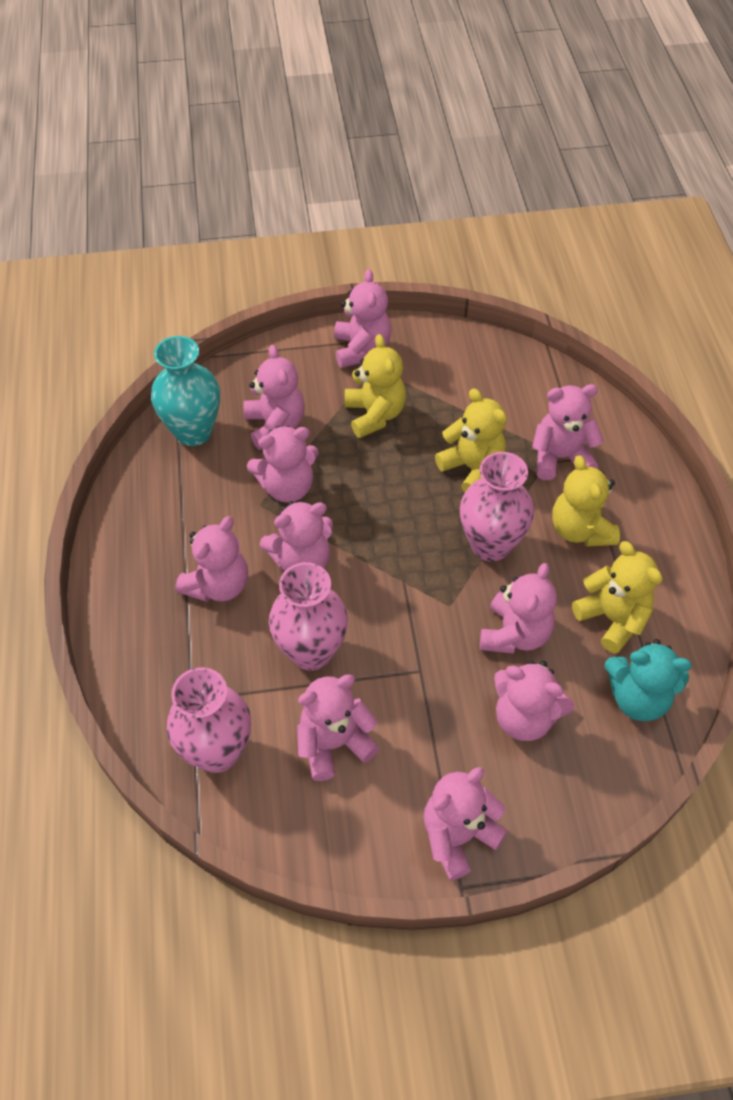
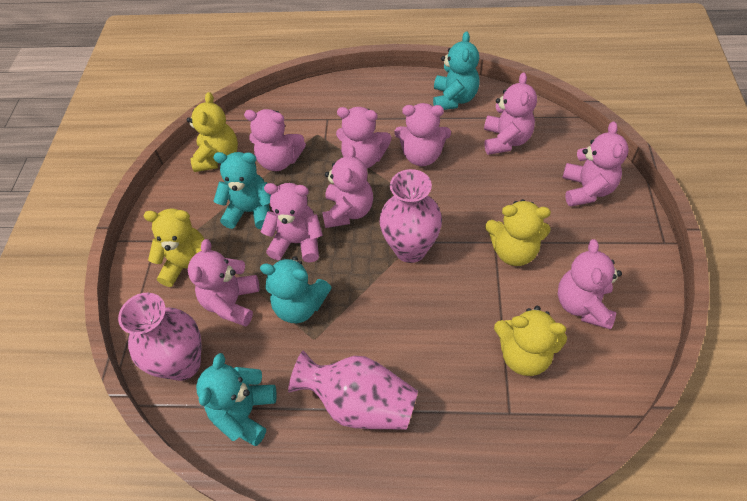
pink teddy bear: 10 -> 9
turquoise teddy bear: 1 -> 4
turquoise vase: 1 -> 0

